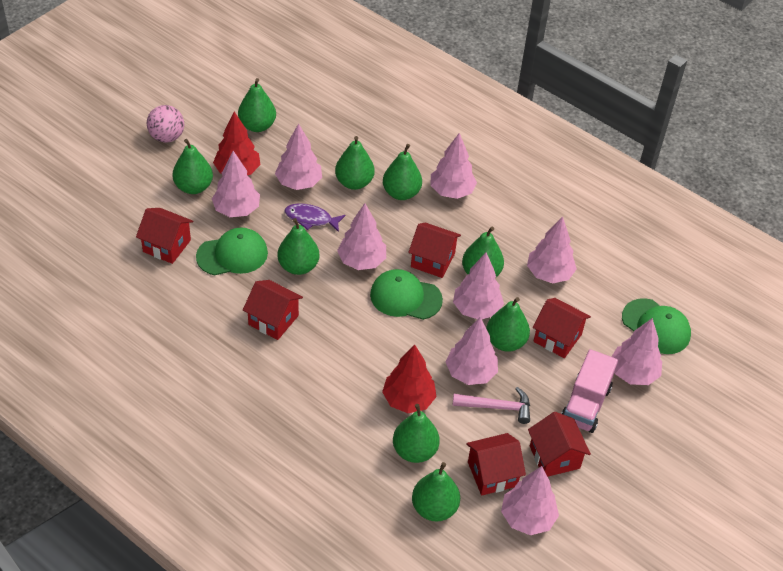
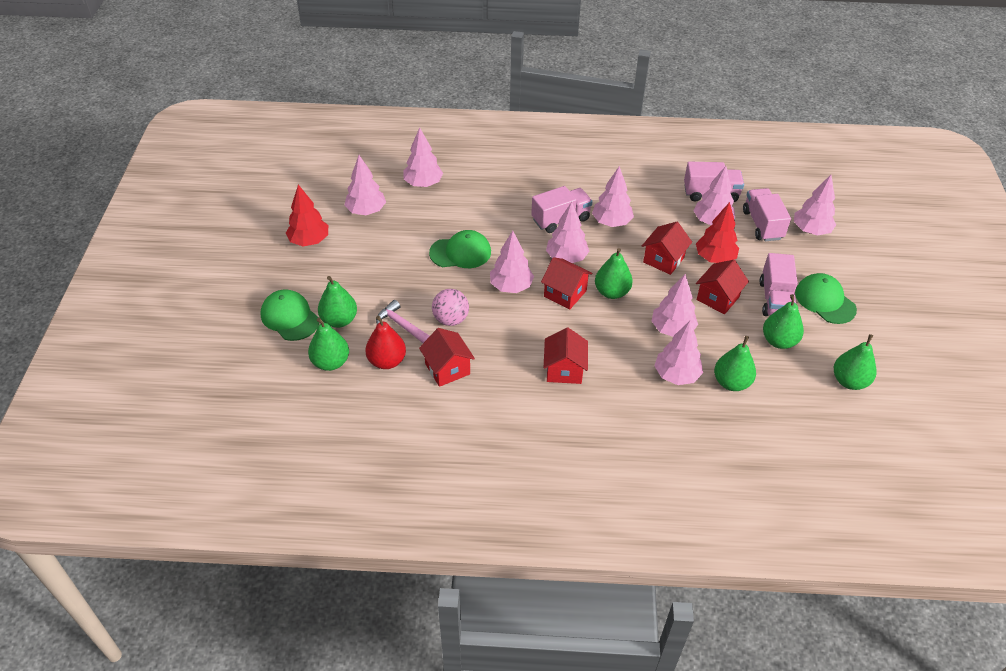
green pear: 9 -> 6
pink truck: 1 -> 4
purple fish: 1 -> 0
red house: 6 -> 5
red pear: 0 -> 1

